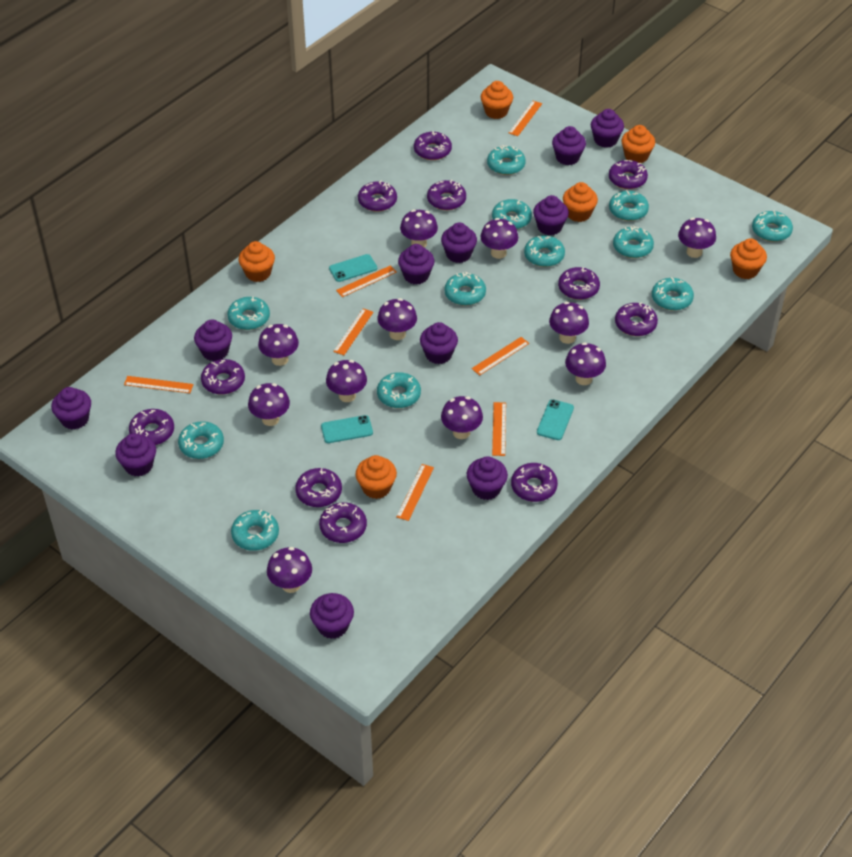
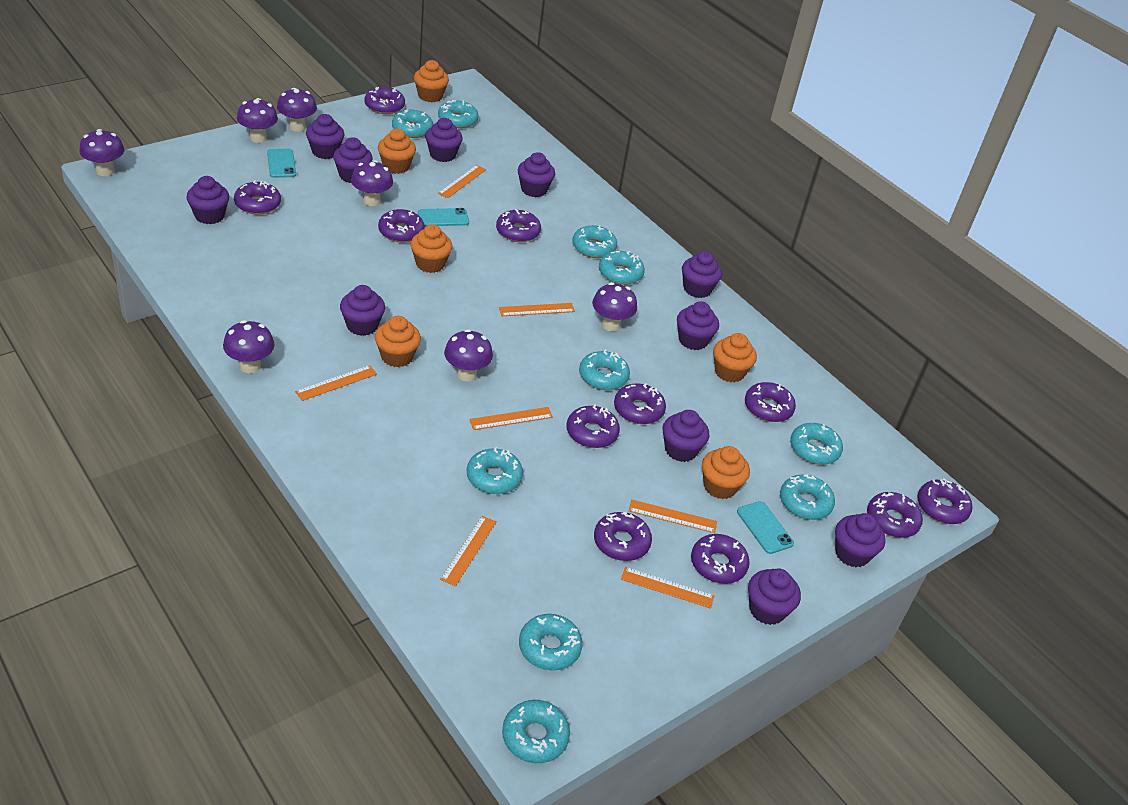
purple mushroom: 11 -> 7
turquoise donut: 12 -> 10

